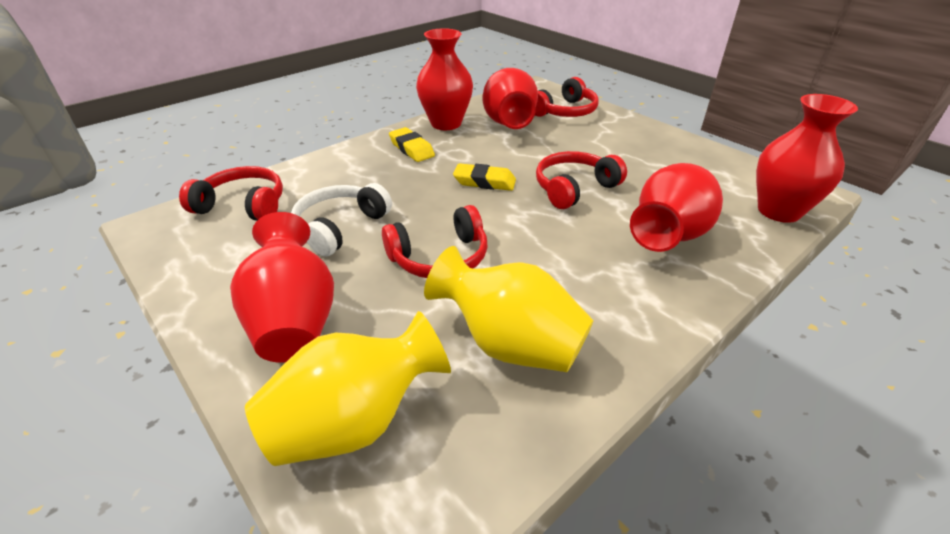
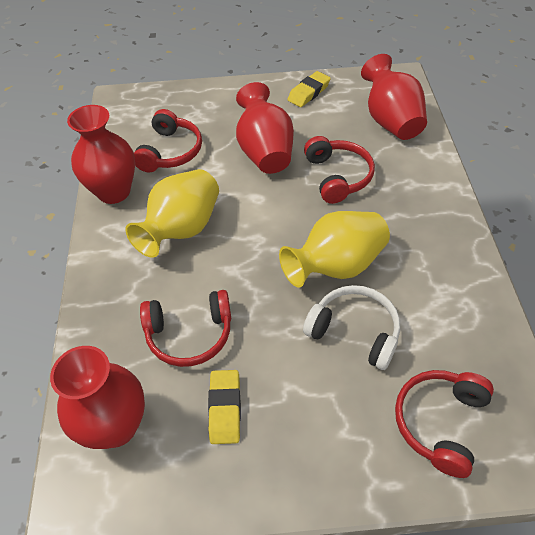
red vase: 5 -> 4

